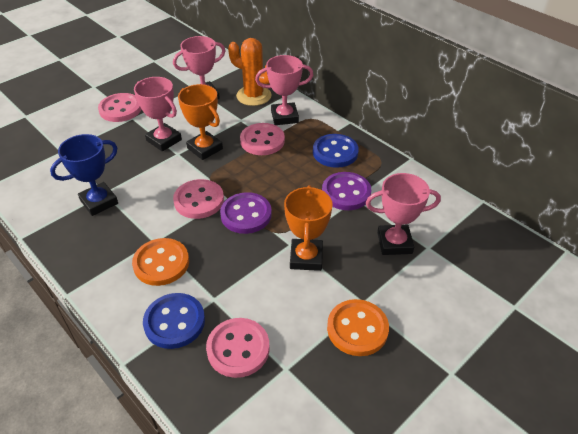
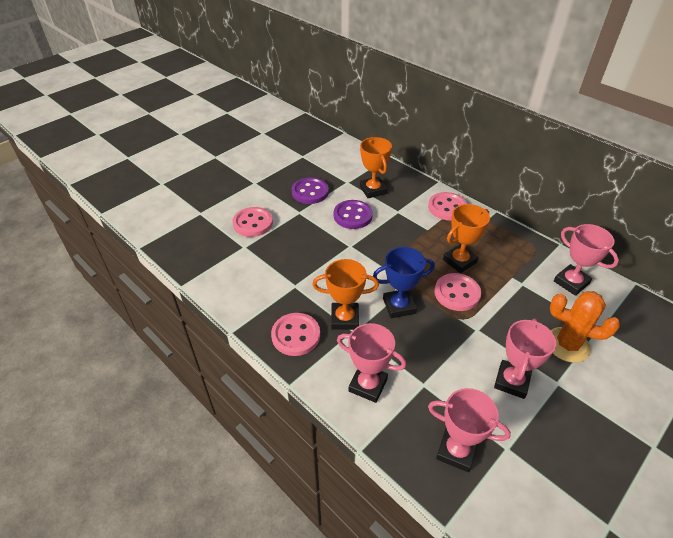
blue button: 2 -> 0
orange button: 2 -> 0
orange trophy: 2 -> 3

